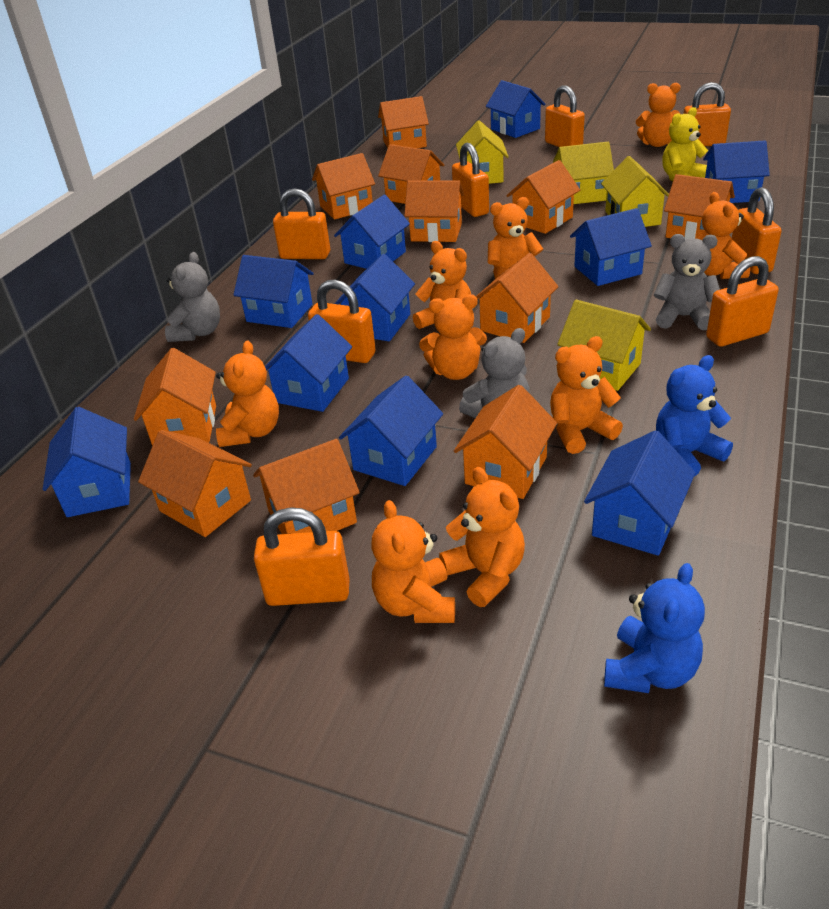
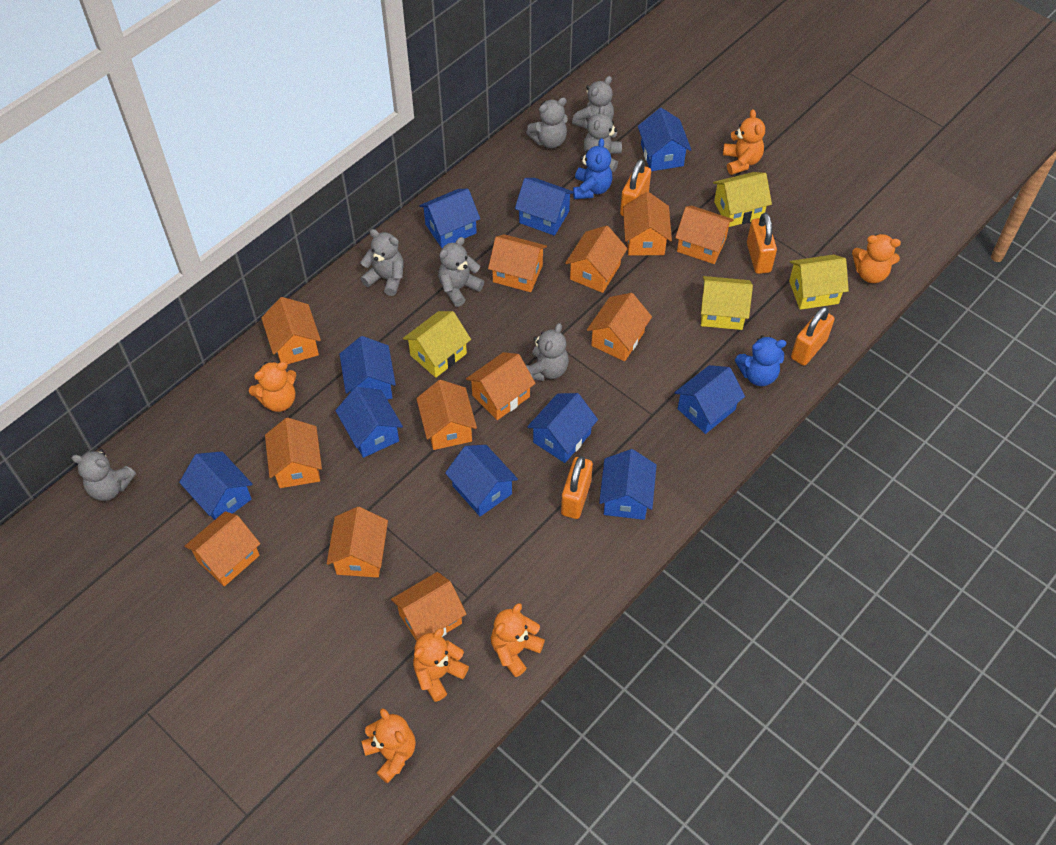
grey teddy bear: 3 -> 7
orange house: 11 -> 12
orange padlock: 8 -> 4
orange teddy bear: 9 -> 6
yellow teddy bear: 1 -> 0

